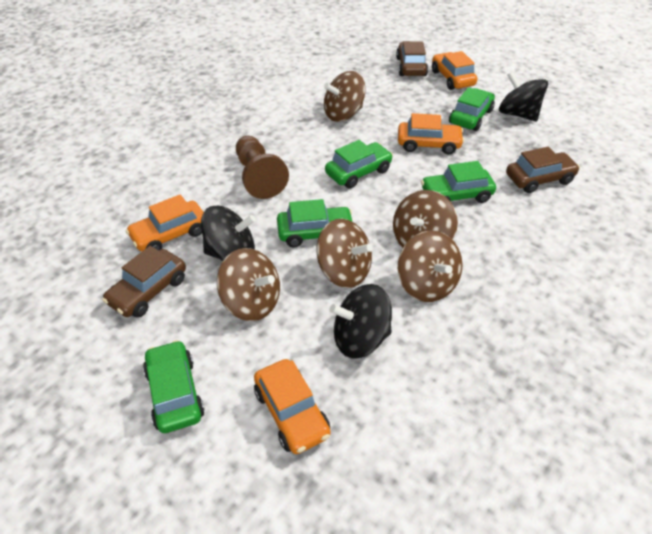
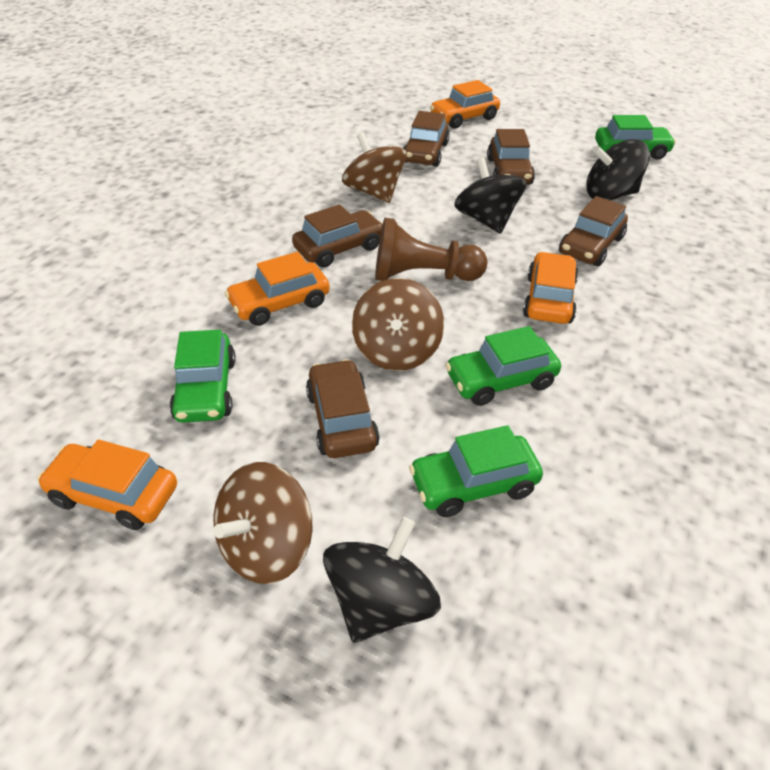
brown car: 3 -> 5
brown spinning top: 5 -> 3
green car: 5 -> 4

